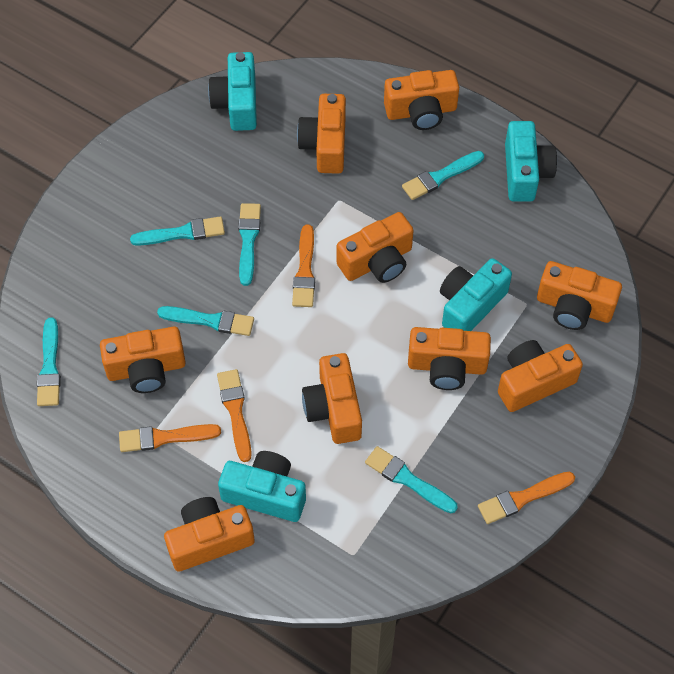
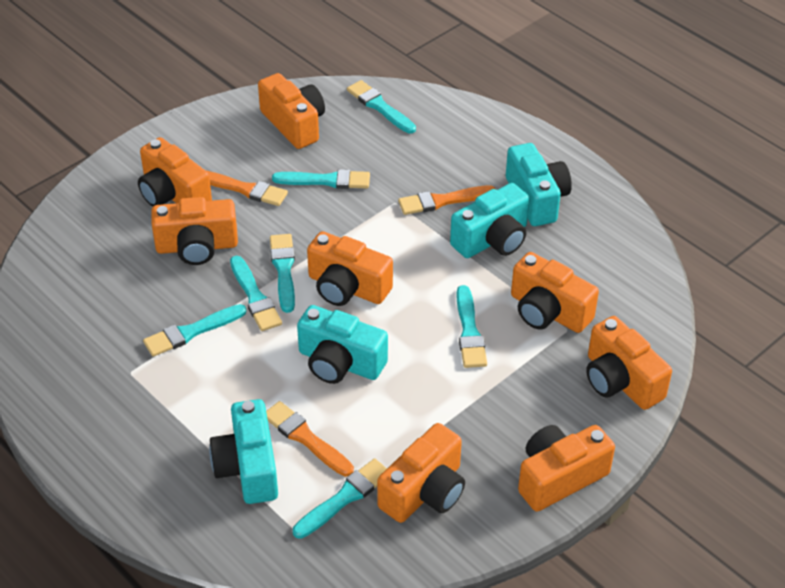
orange brush: 4 -> 3
orange camera: 9 -> 8
turquoise brush: 6 -> 7

